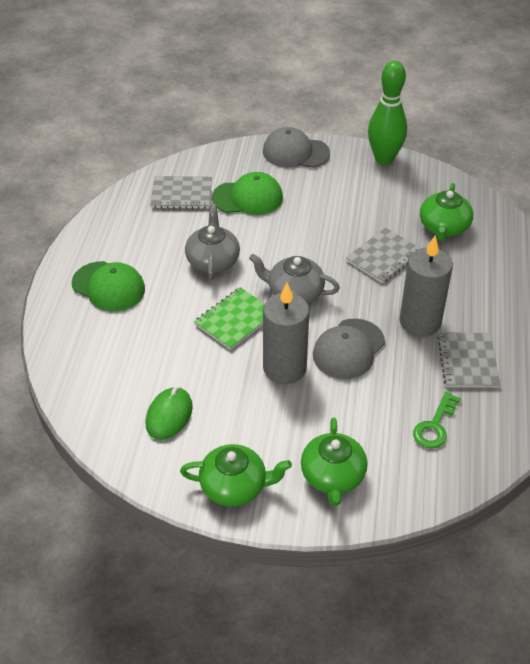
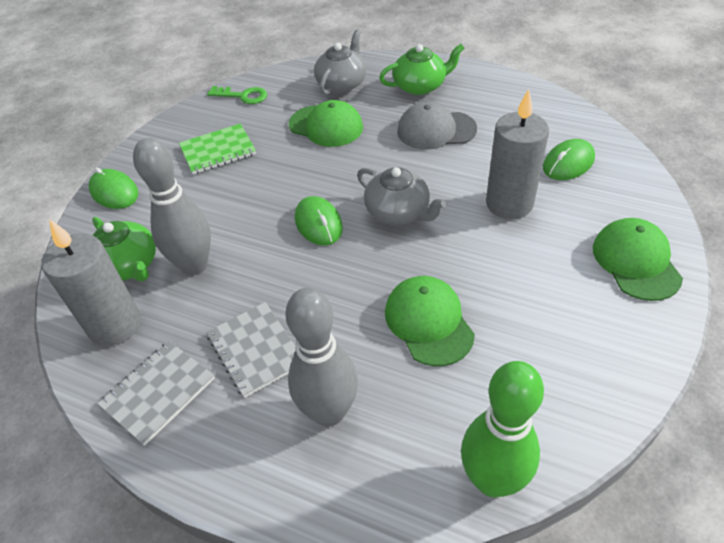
green cap: 2 -> 3
green mouse: 1 -> 3
green teapot: 3 -> 2
grey bowling pin: 0 -> 2
grey cap: 2 -> 1
grey notebook: 3 -> 2

